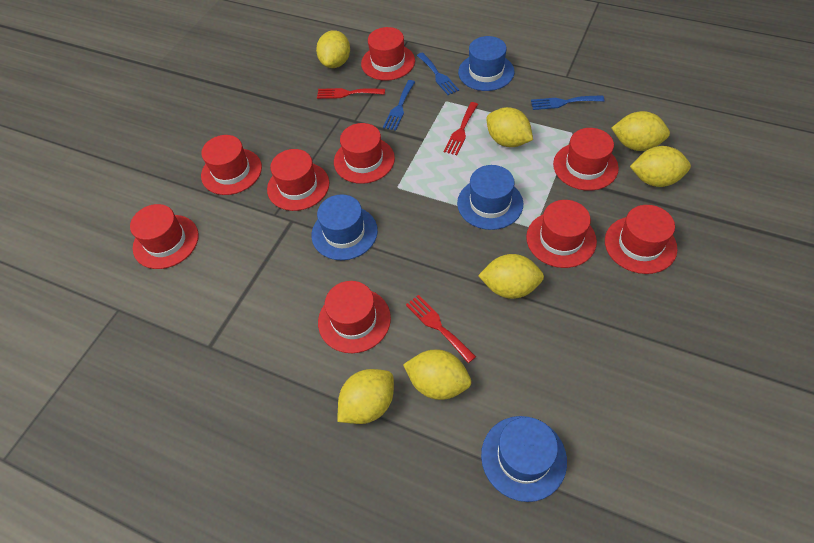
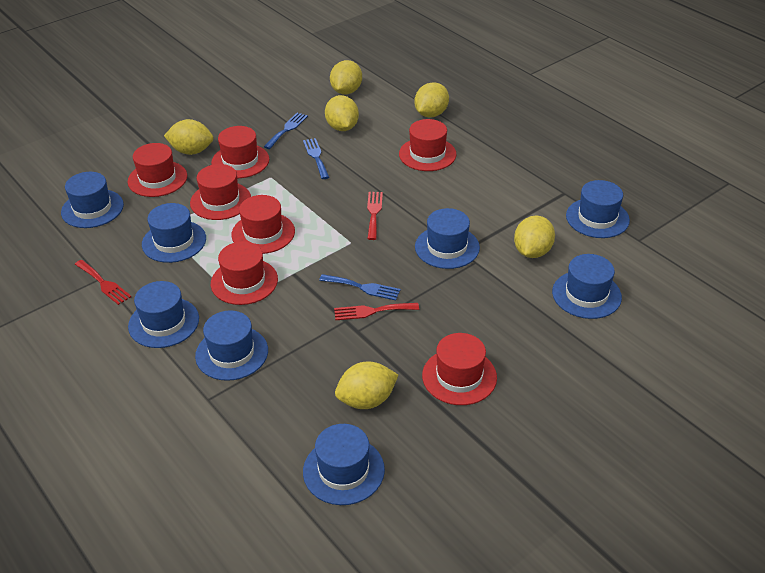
blue hat: 4 -> 8
red hat: 9 -> 7
yellow lemon: 7 -> 6

